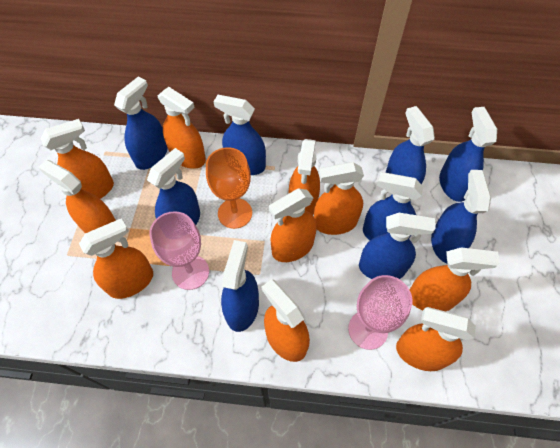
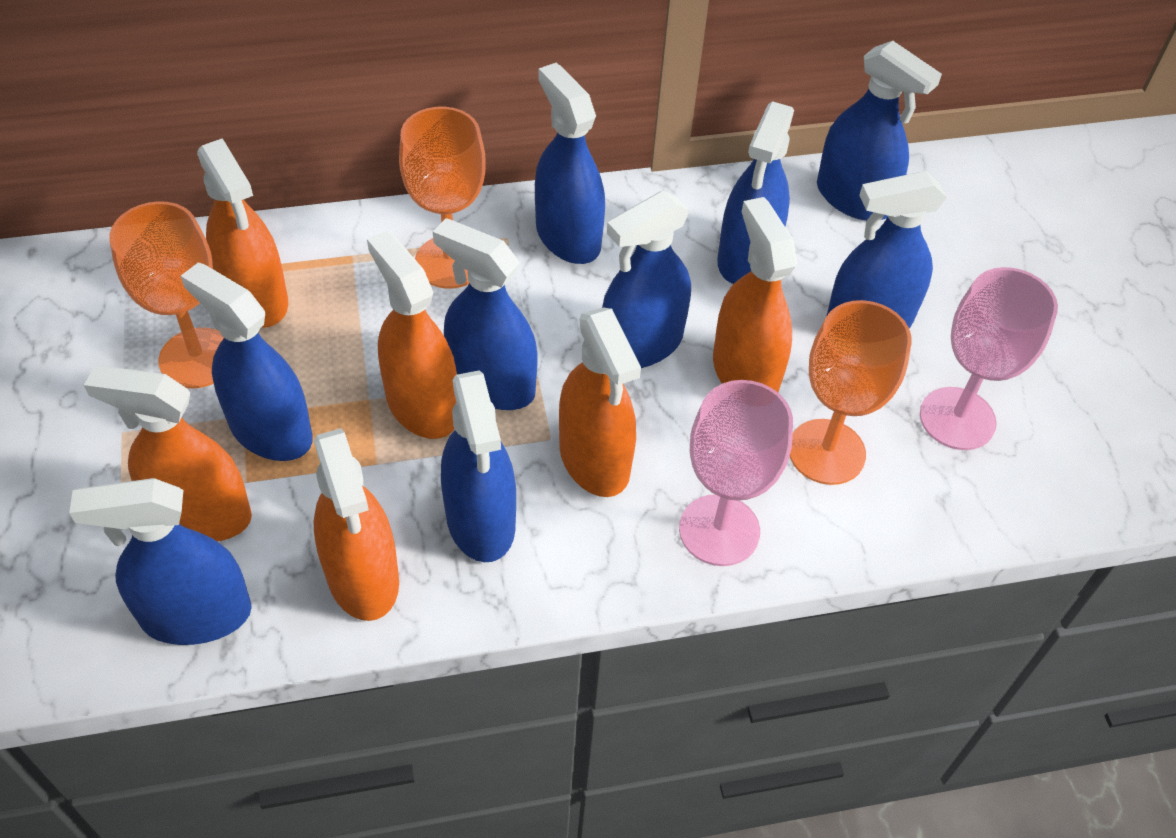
orange goblet: 1 -> 3
orange spray bottle: 10 -> 6

